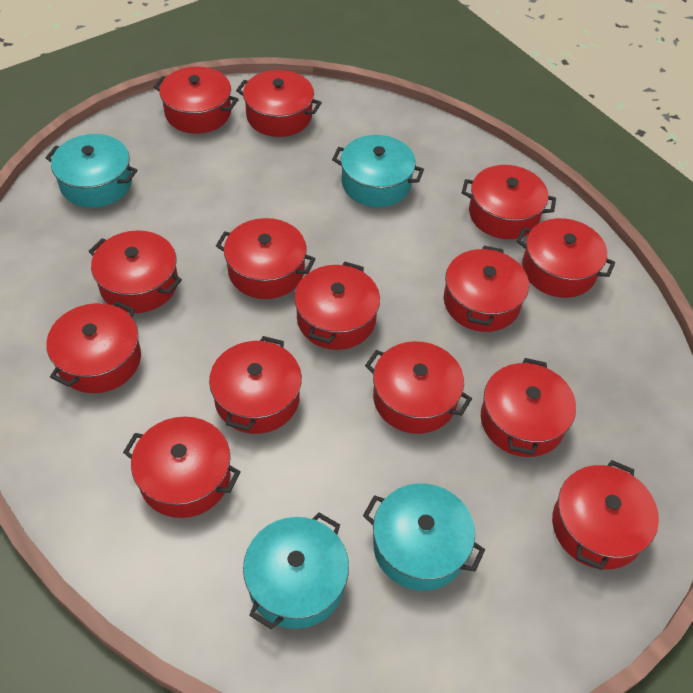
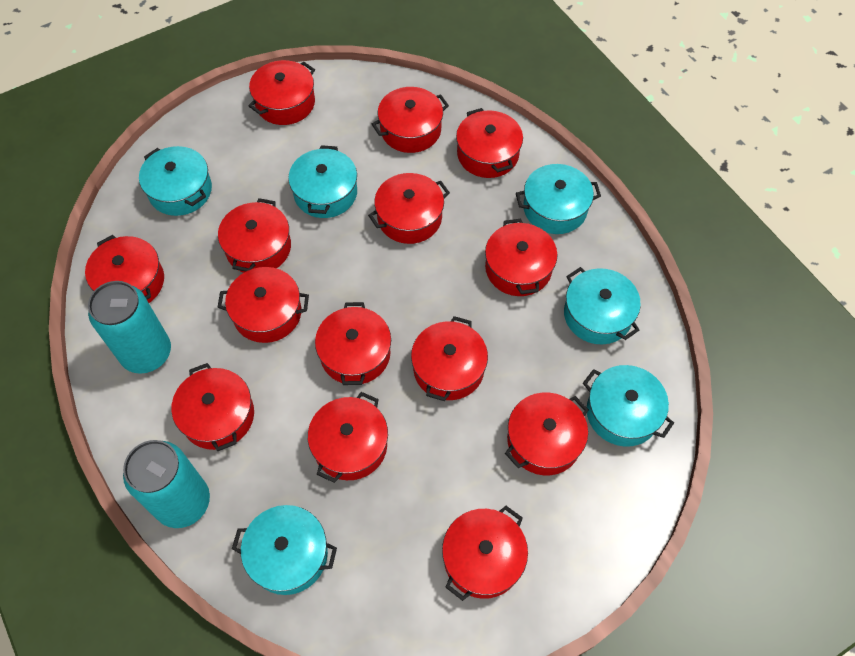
turquoise can: 0 -> 2
turquoise pot: 4 -> 6

